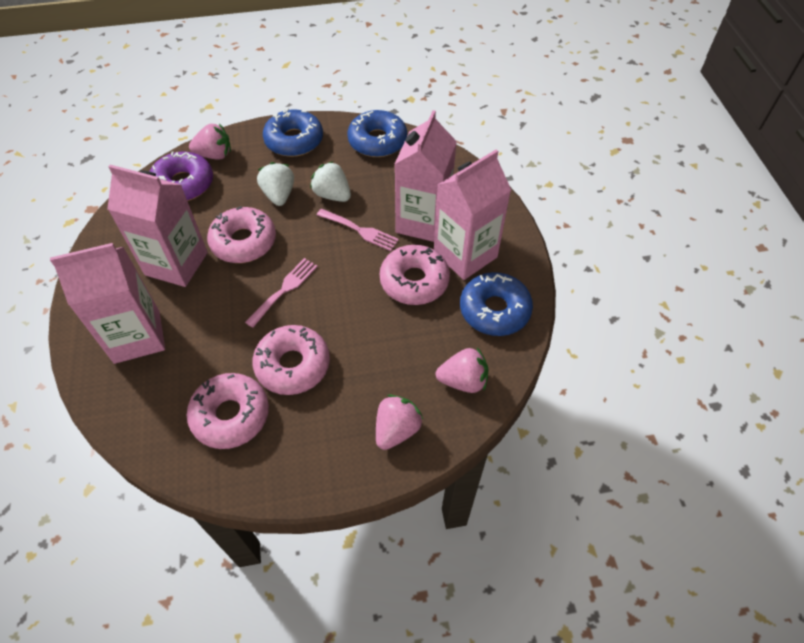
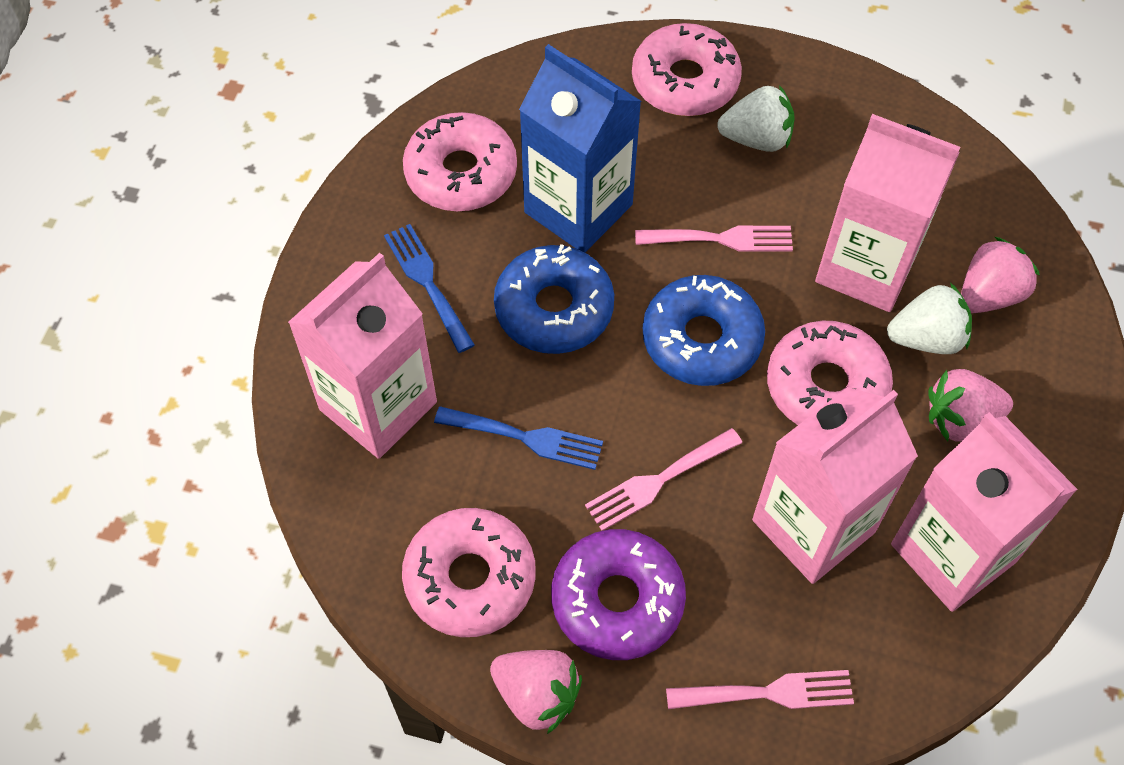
blue carton: 0 -> 1
blue donut: 3 -> 2
blue fork: 0 -> 2
pink fork: 2 -> 3

